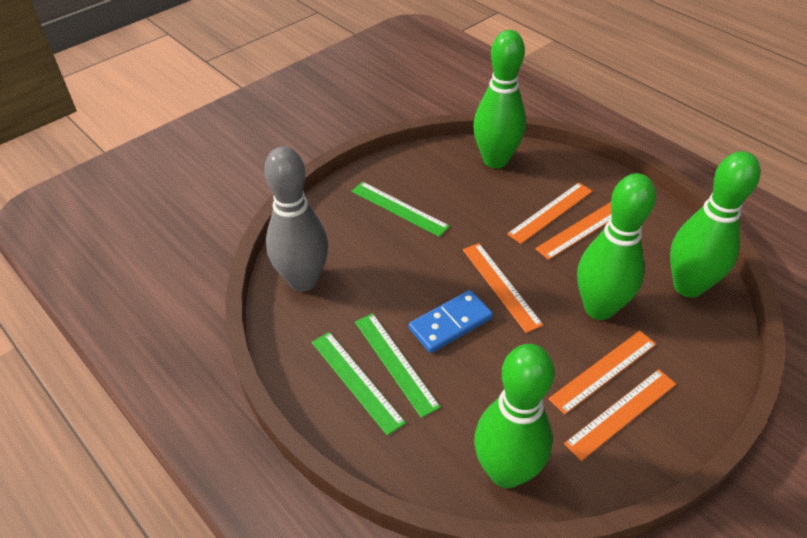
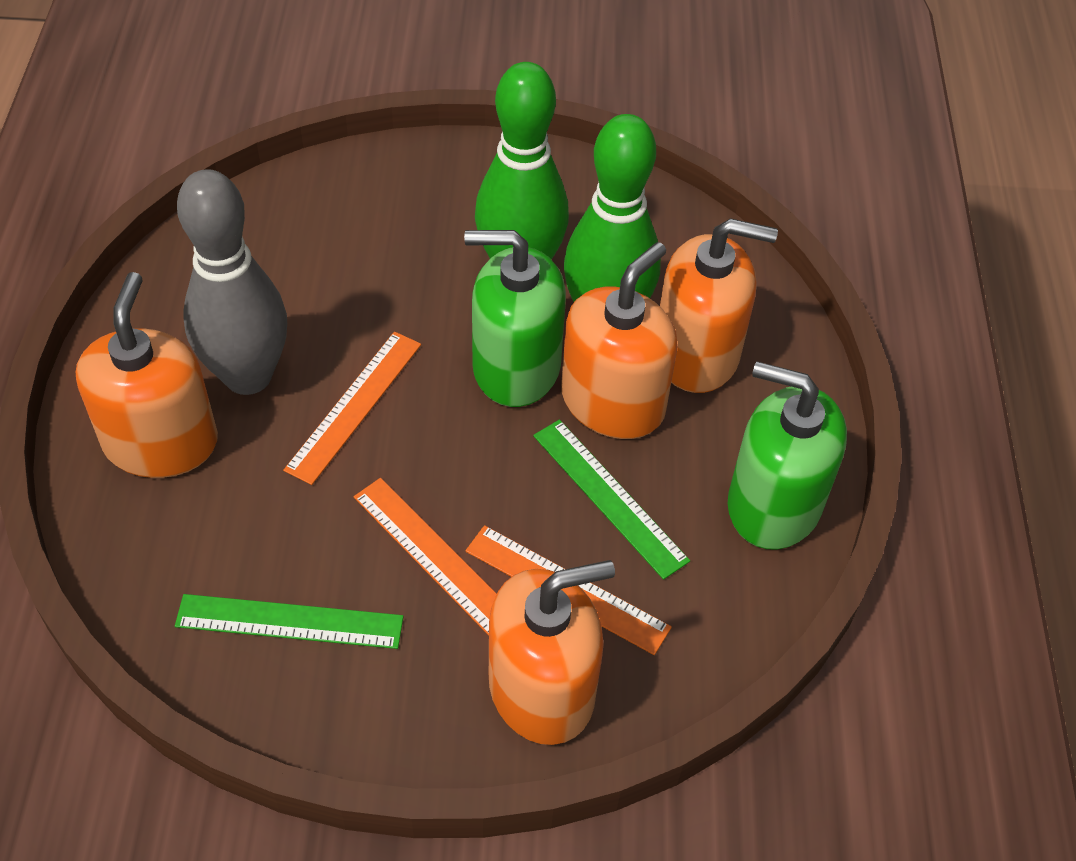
blue domino: 1 -> 0
green bowling pin: 4 -> 2
green ruler: 3 -> 2
green soap dispenser: 0 -> 2
orange ruler: 5 -> 3
orange soap dispenser: 0 -> 4

